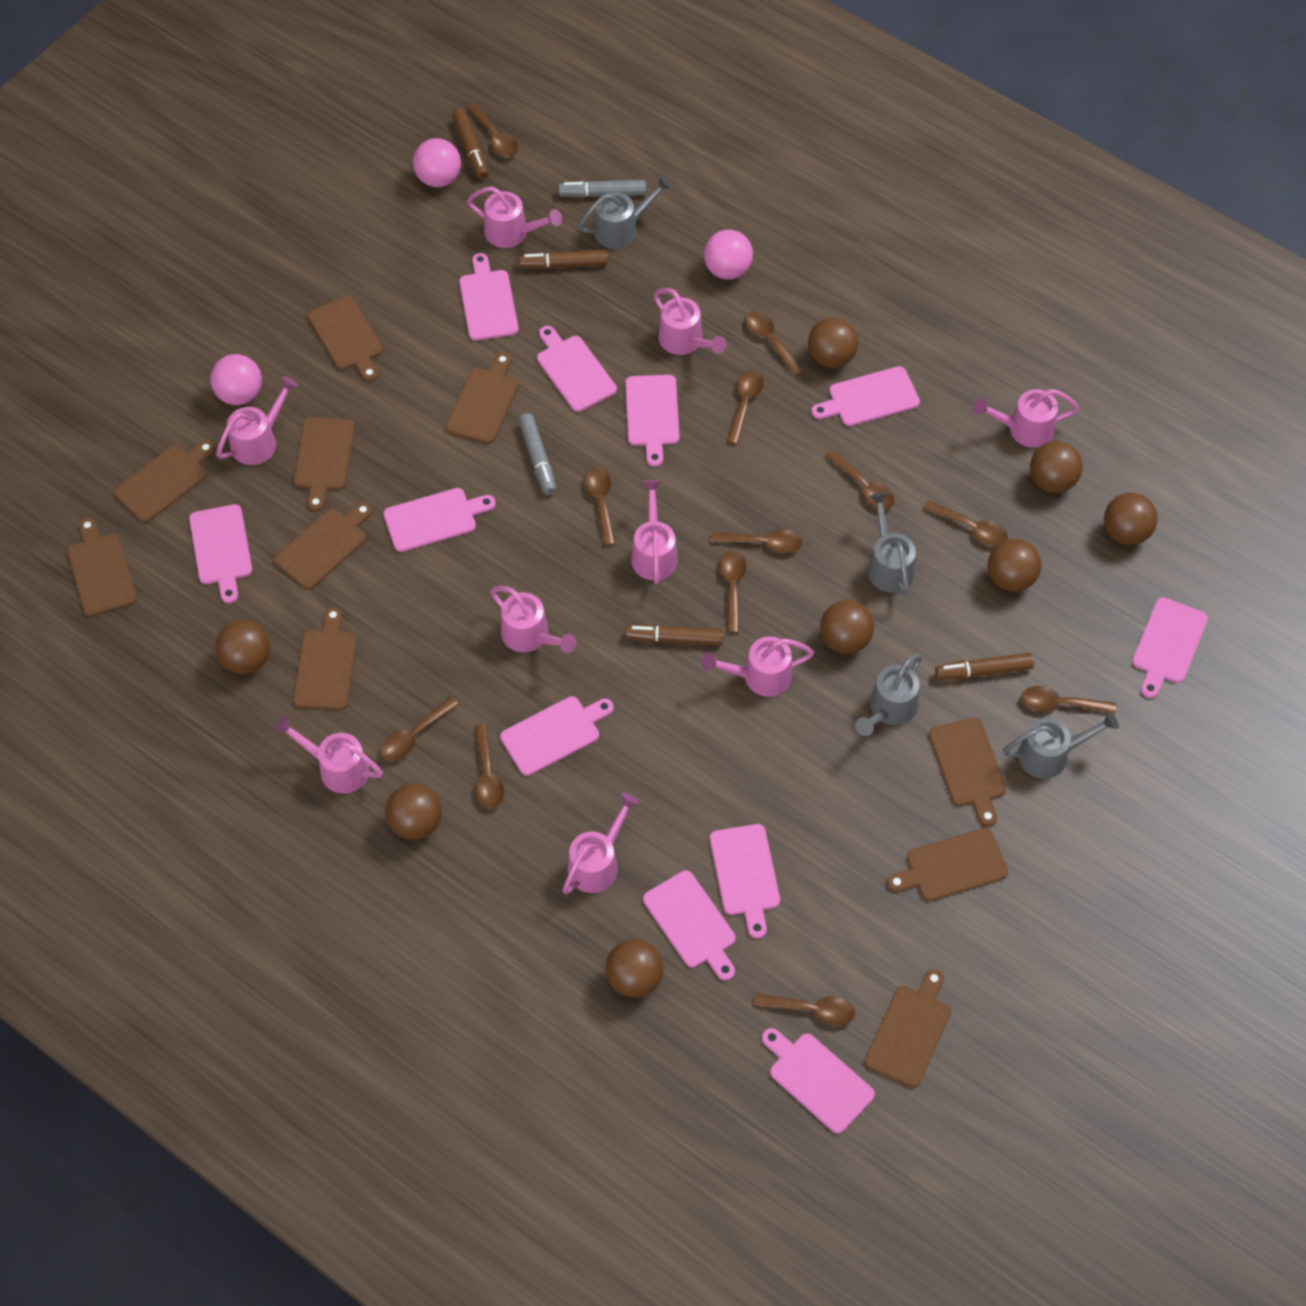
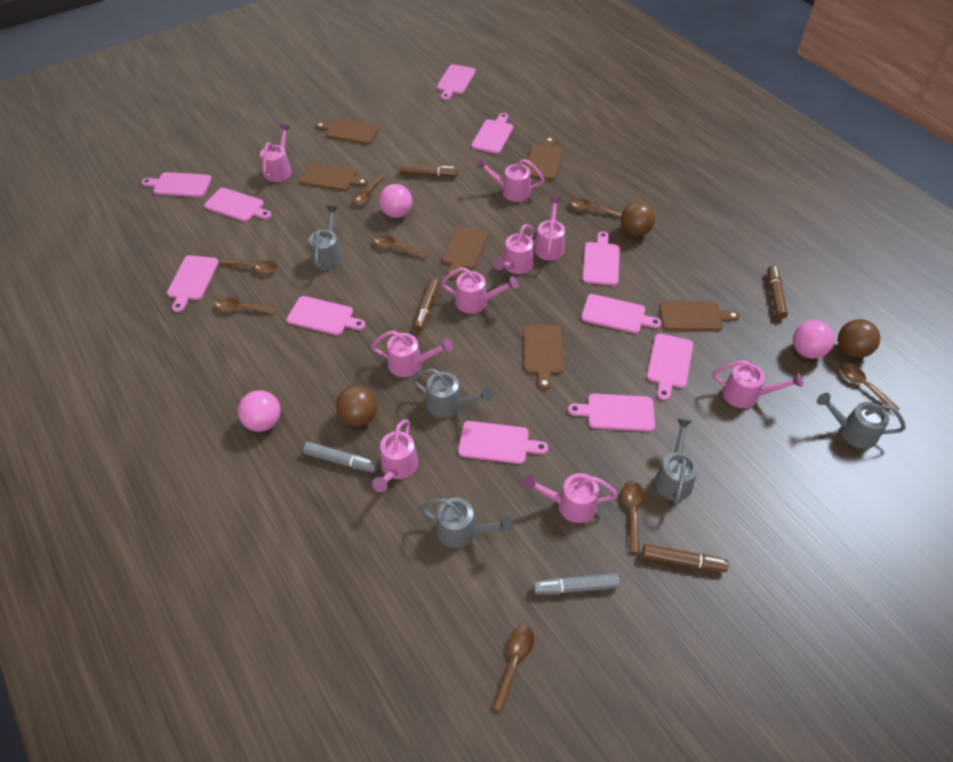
brown ball: 8 -> 3
brown cutting board: 10 -> 6
brown spoon: 12 -> 8
grey watering can: 4 -> 5

